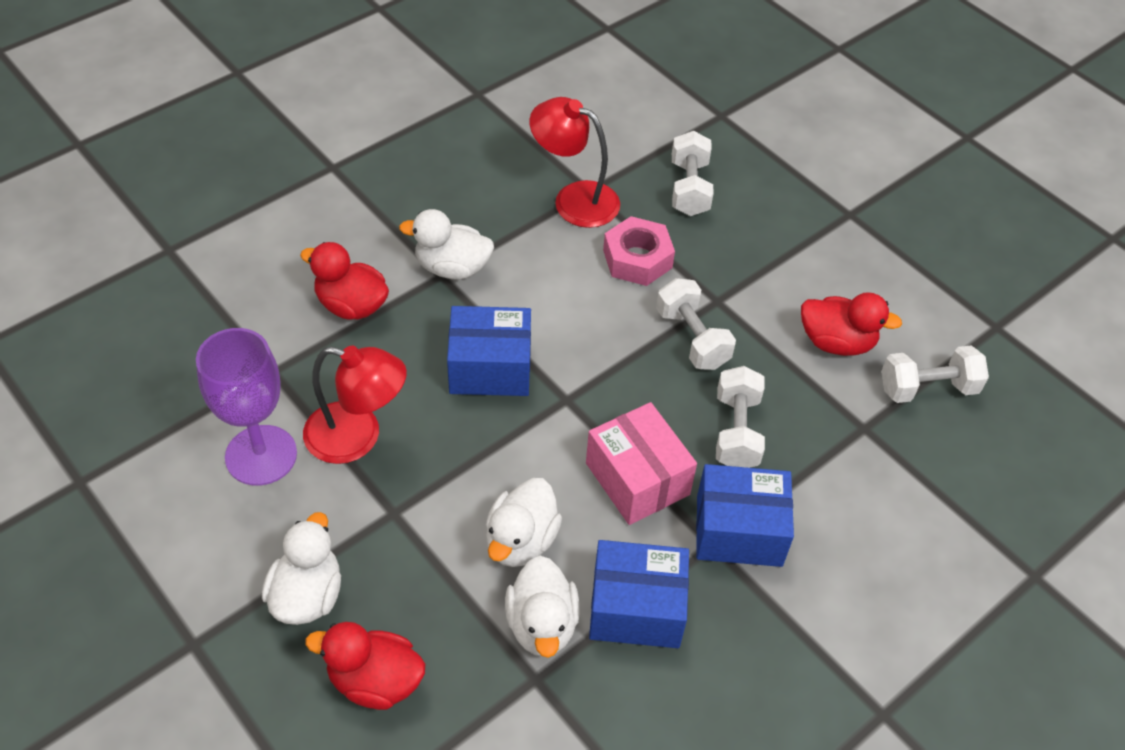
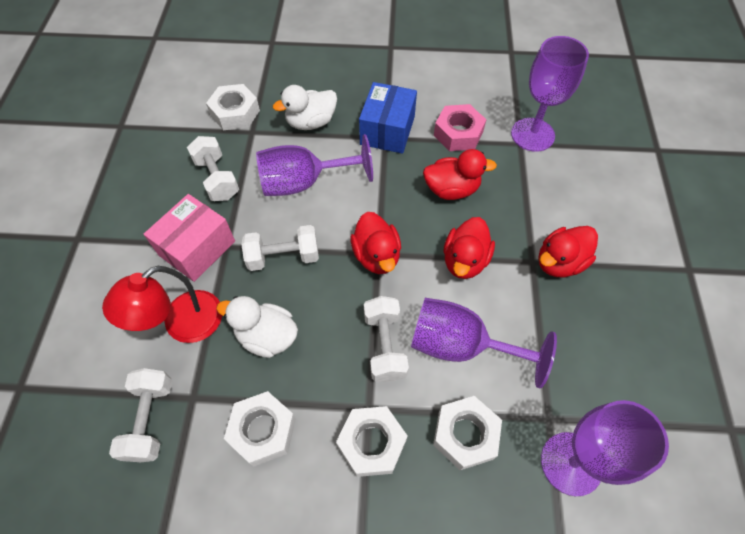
blue box: 3 -> 1
purple goblet: 1 -> 4
red duck: 3 -> 4
red lamp: 2 -> 1
white duck: 4 -> 2
white nut: 0 -> 4

